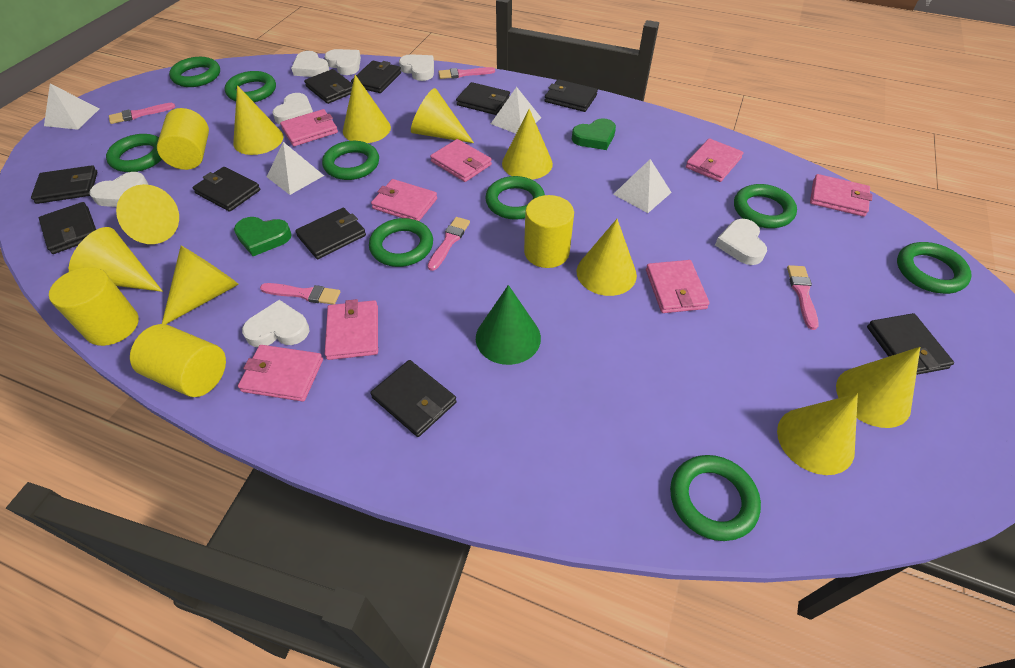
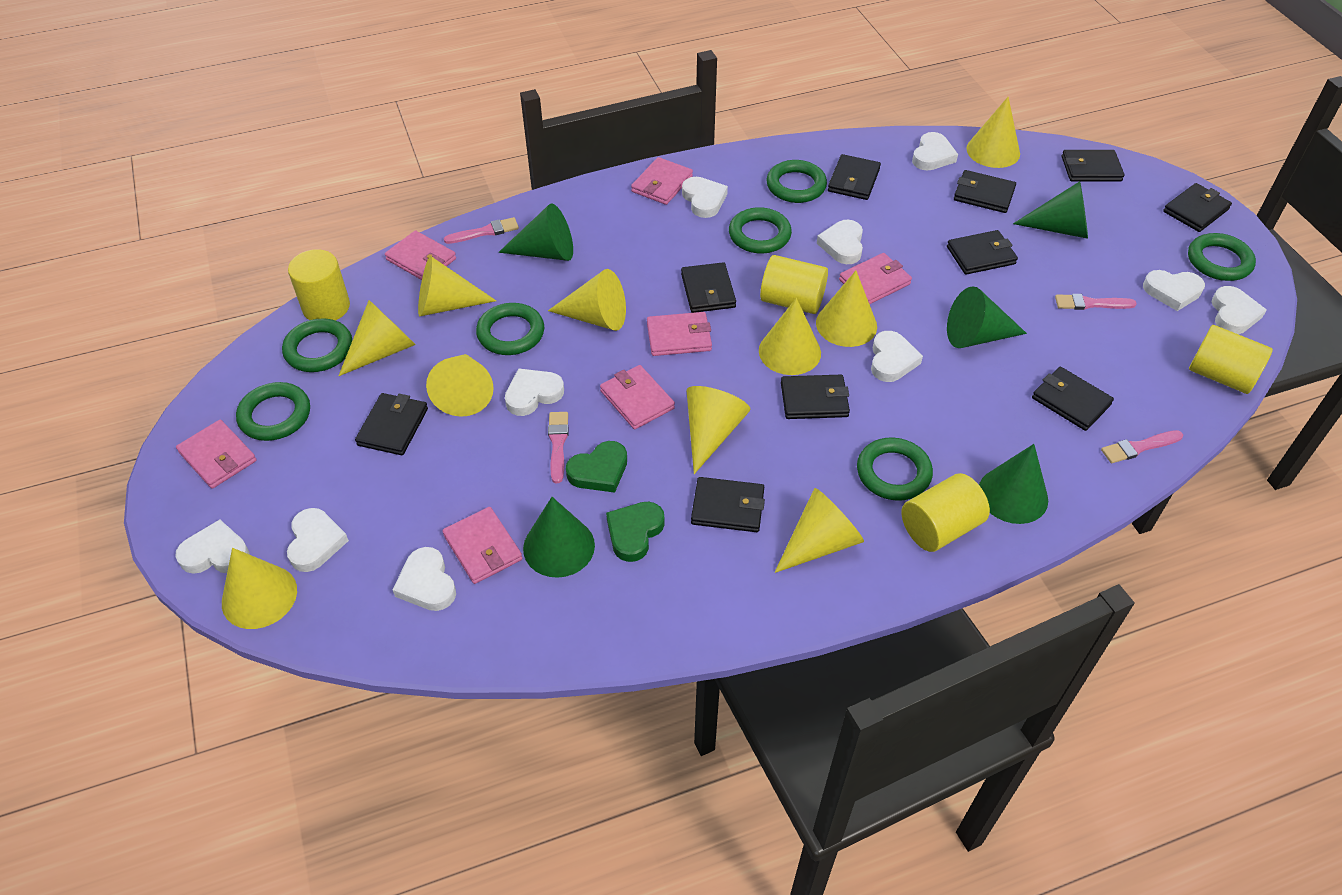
green cone: 1 -> 5
green ring: 9 -> 7
pink brush: 5 -> 4
pink wallet: 8 -> 7
white heart: 7 -> 10
white pyramid: 4 -> 0

